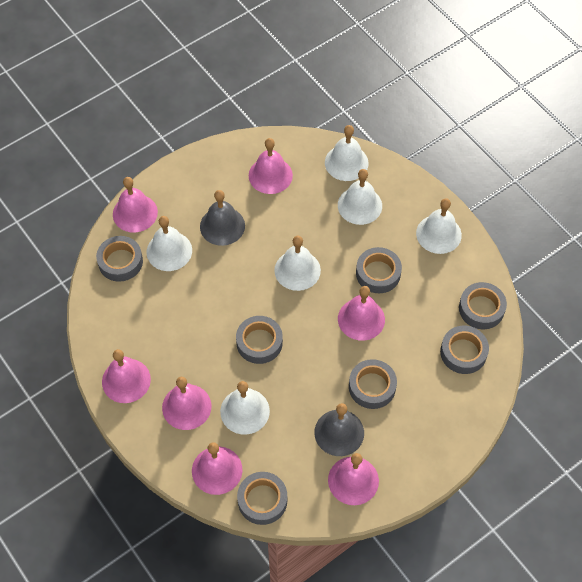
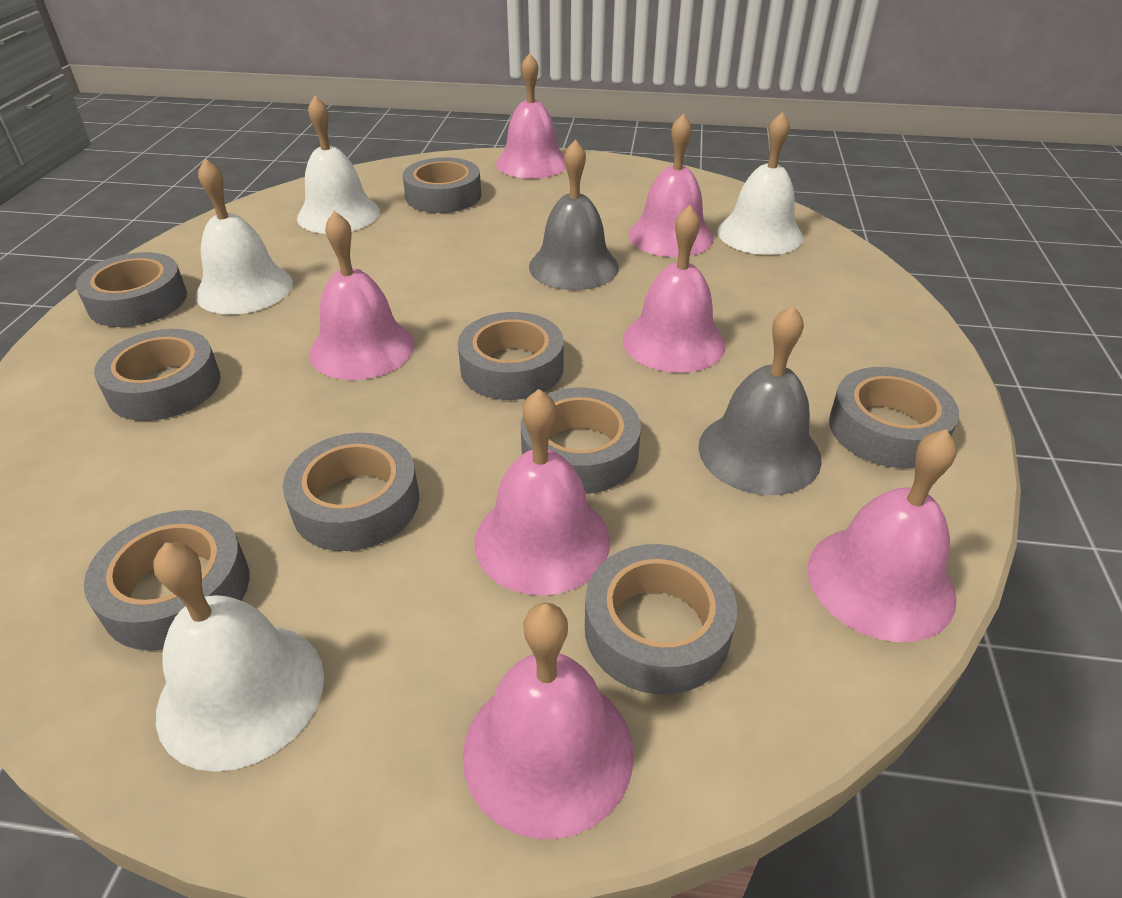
grey tape: 7 -> 9
white bell: 6 -> 4

